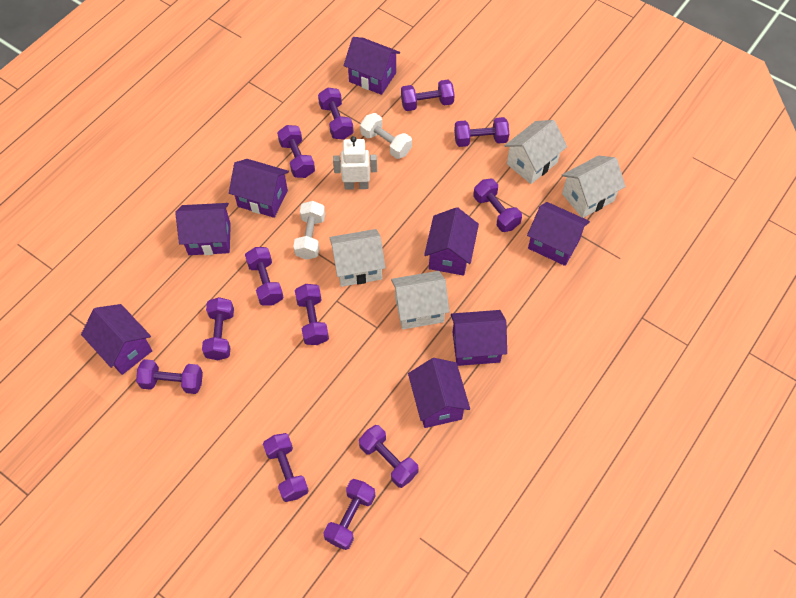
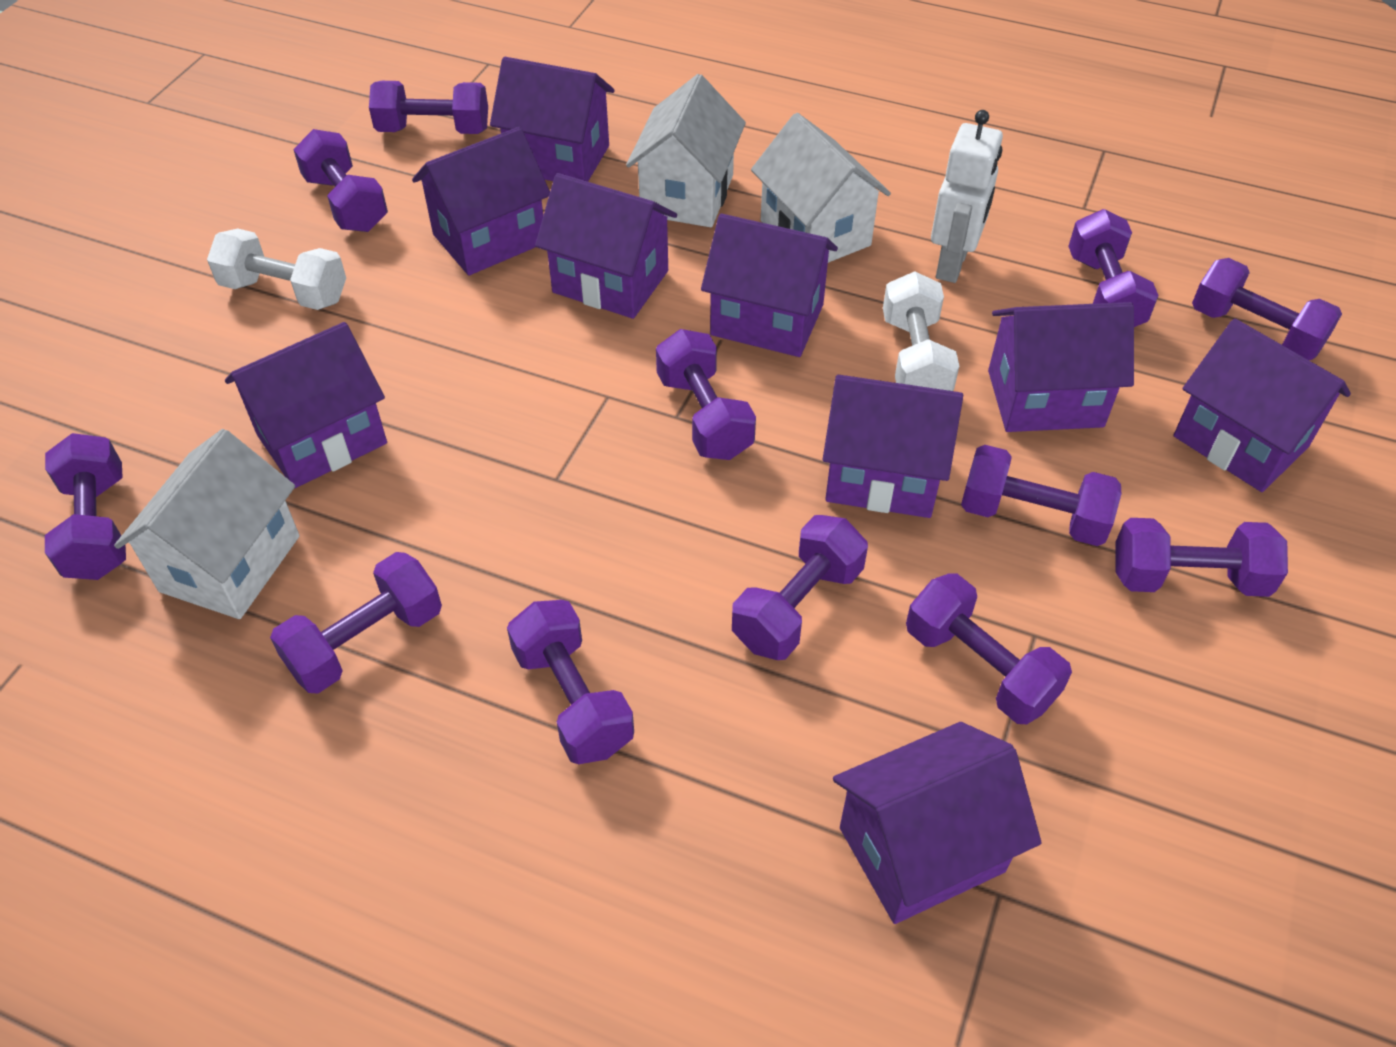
purple house: 8 -> 9
white house: 4 -> 3

